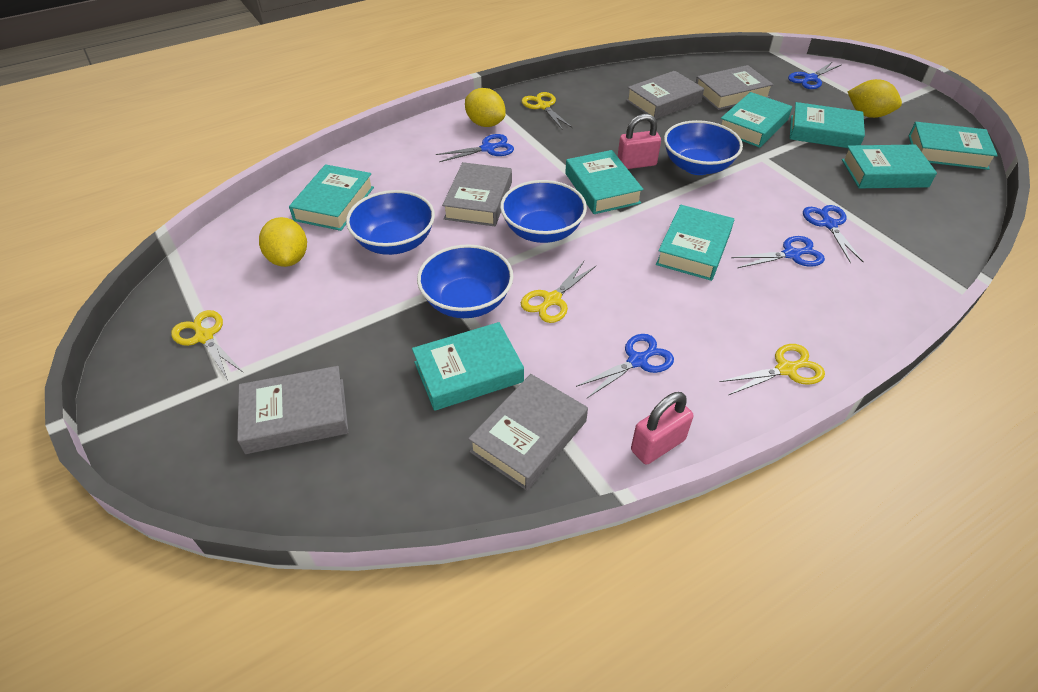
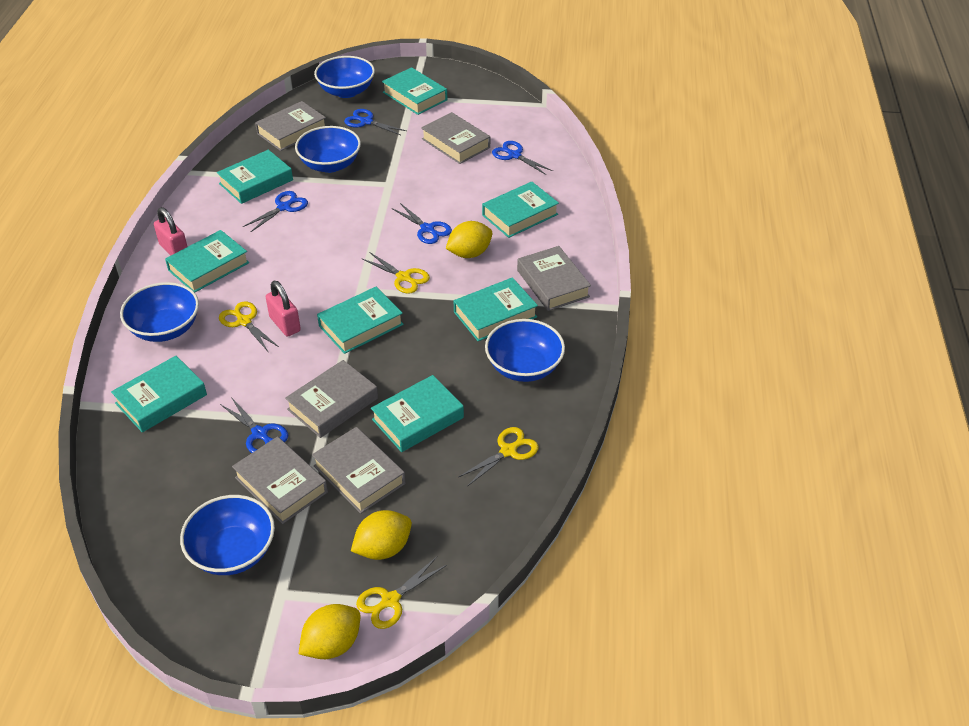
blue bowl: 4 -> 5
grey book: 5 -> 6

